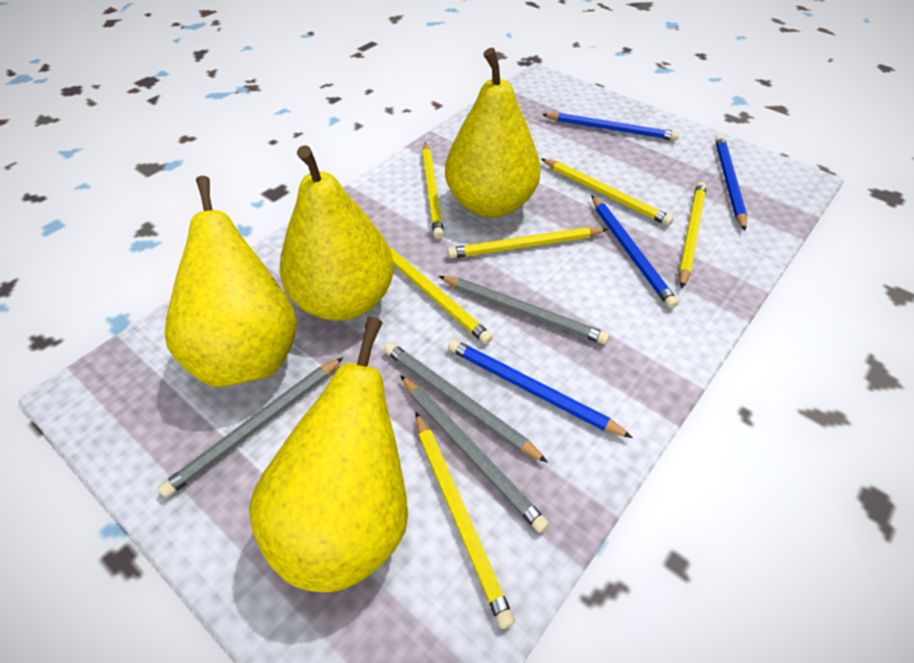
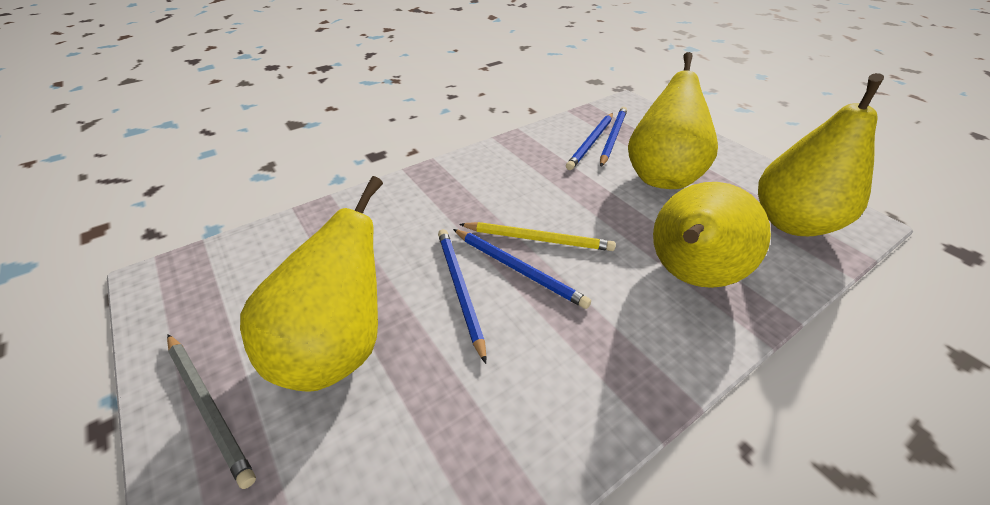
grey pencil: 4 -> 1
yellow pencil: 6 -> 1

